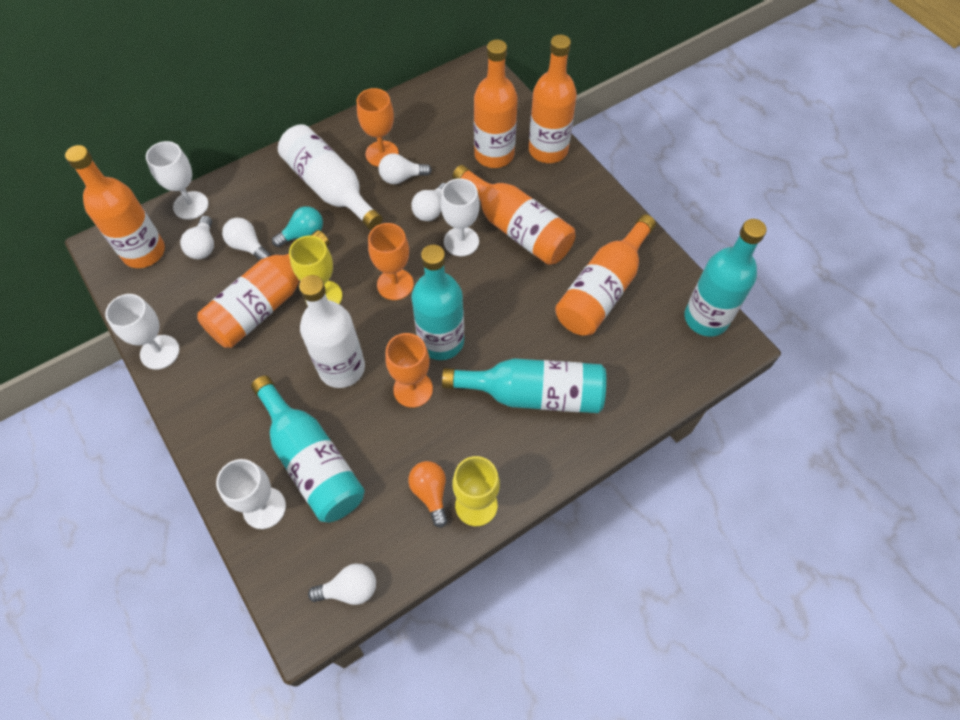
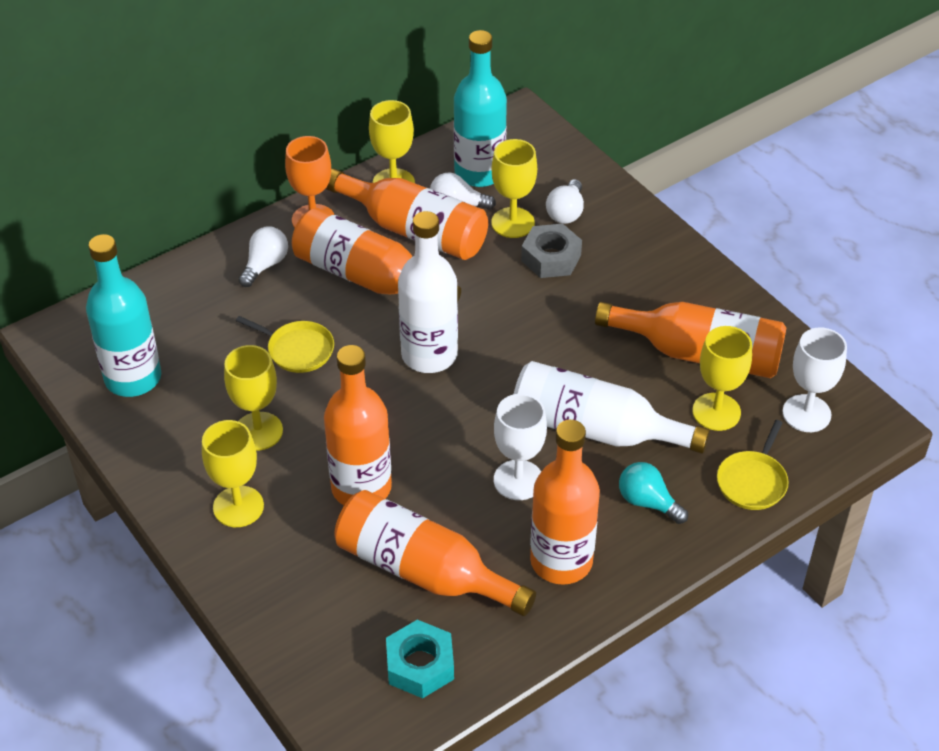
grey nut: 0 -> 1
orange goblet: 3 -> 1
orange light bulb: 1 -> 0
turquoise bottle: 4 -> 2
turquoise nut: 0 -> 1
white goblet: 4 -> 2
white light bulb: 5 -> 3
yellow goblet: 2 -> 5
yellow pan: 0 -> 2

